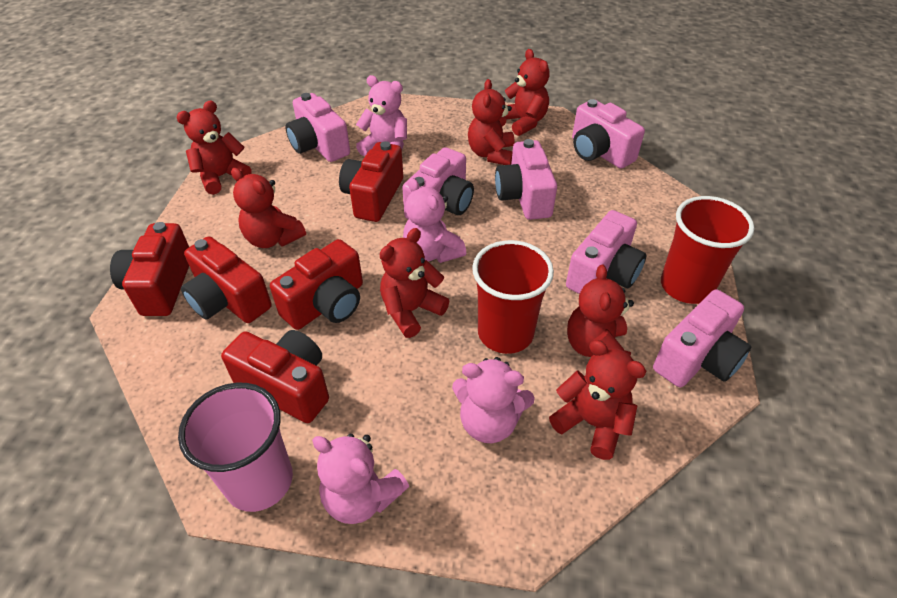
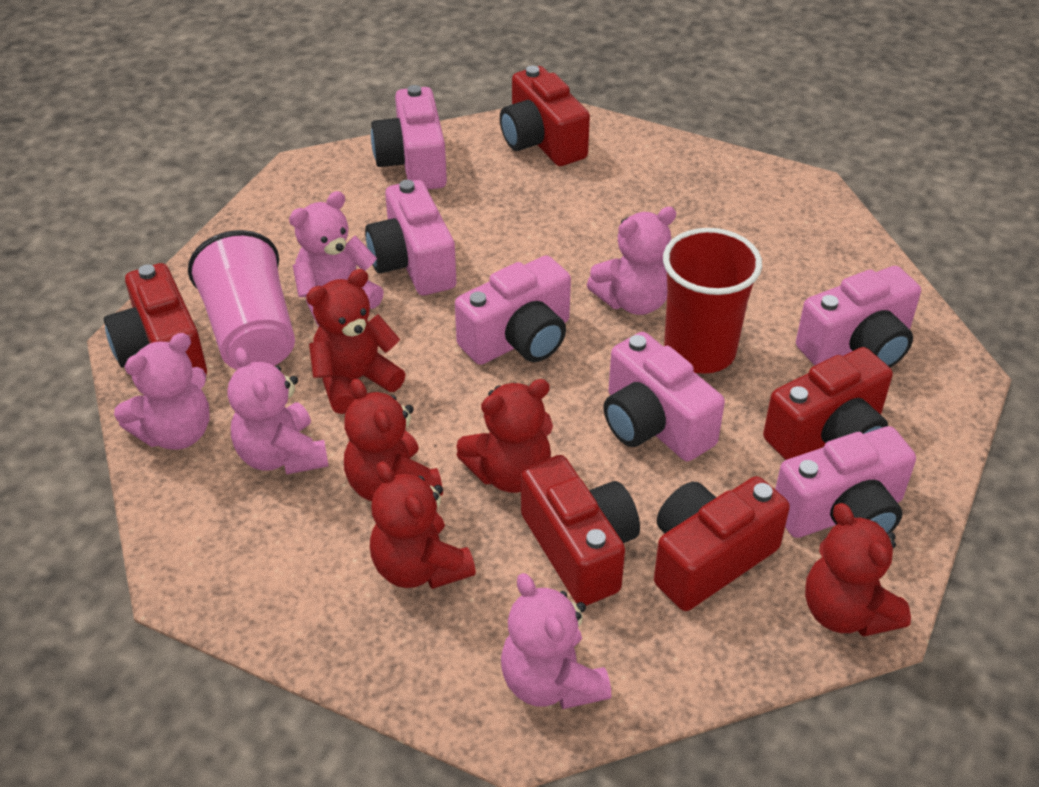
pink teddy bear: 4 -> 5
red cup: 2 -> 1
red teddy bear: 7 -> 5

